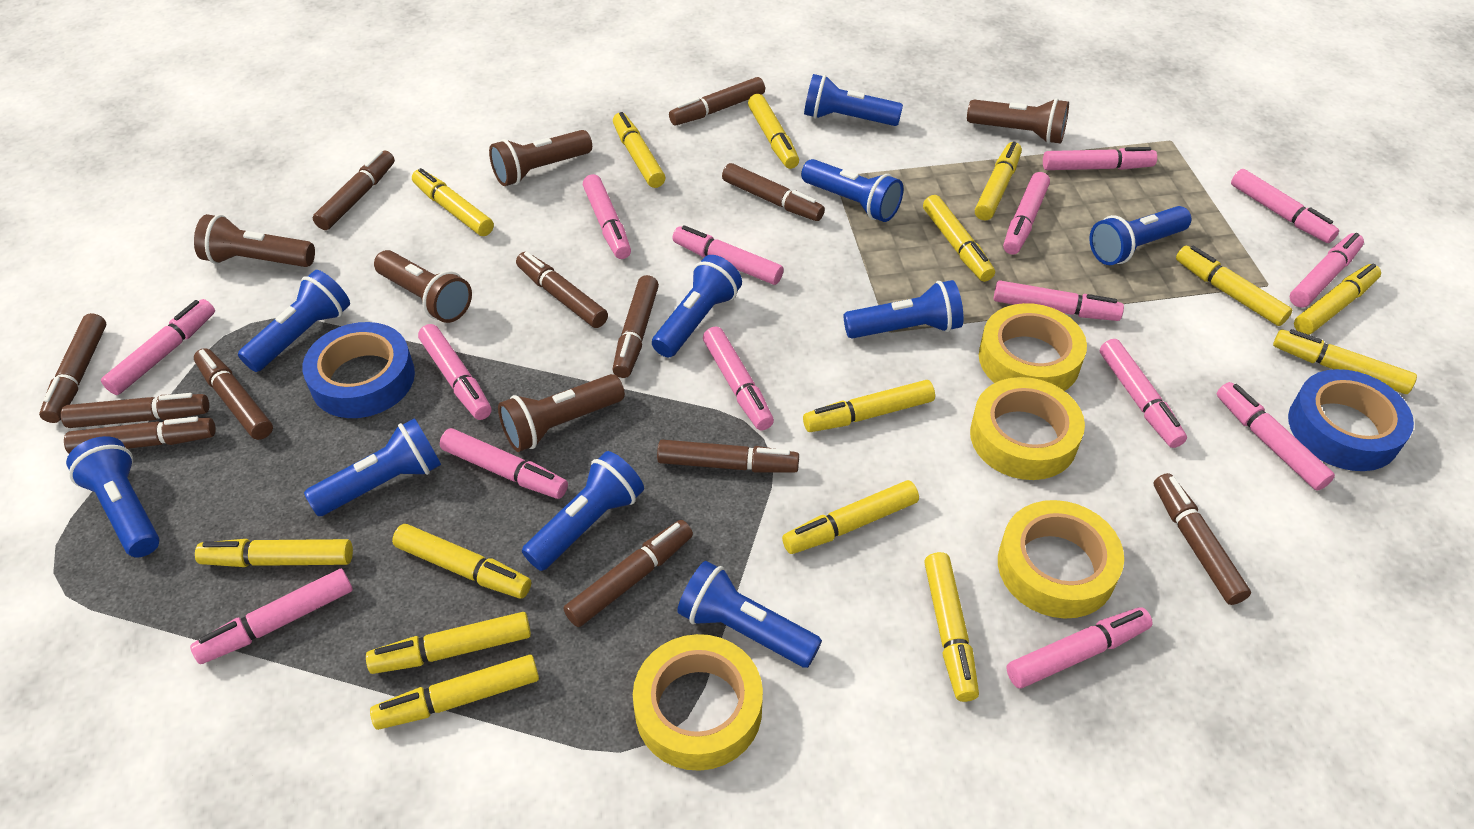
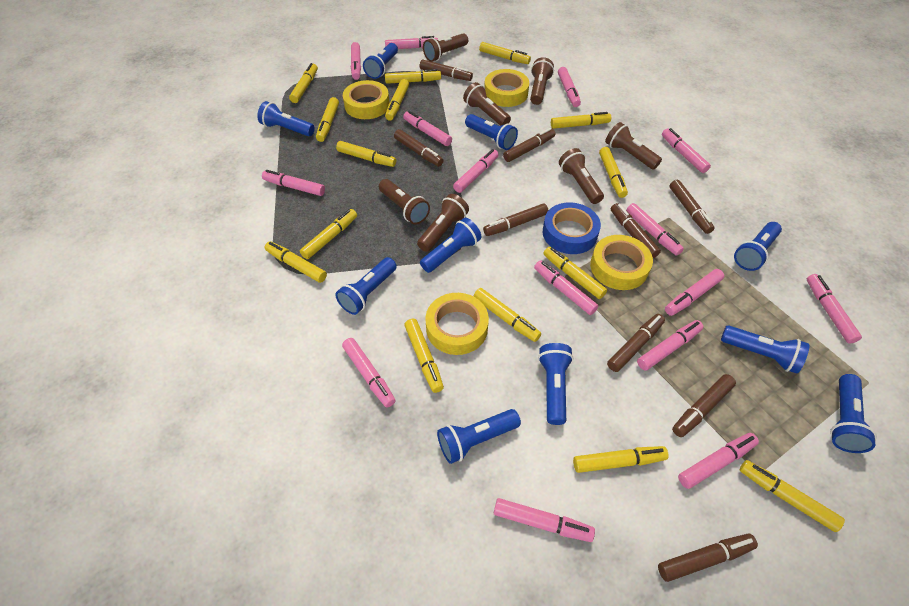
blue tape: 2 -> 1
brown flashlight: 5 -> 7
brown marker: 12 -> 9

